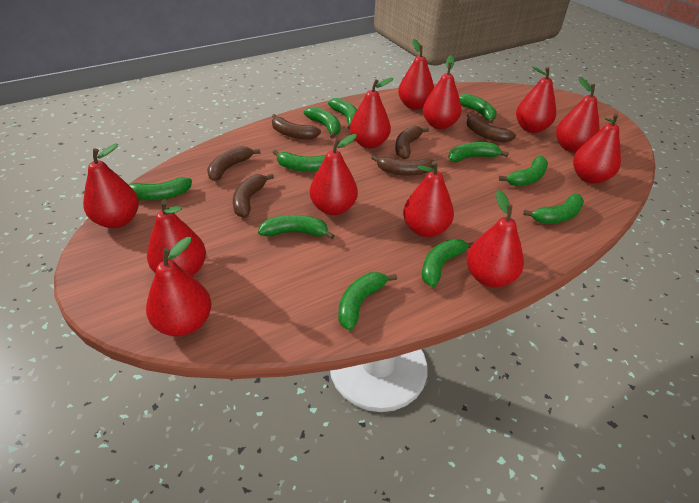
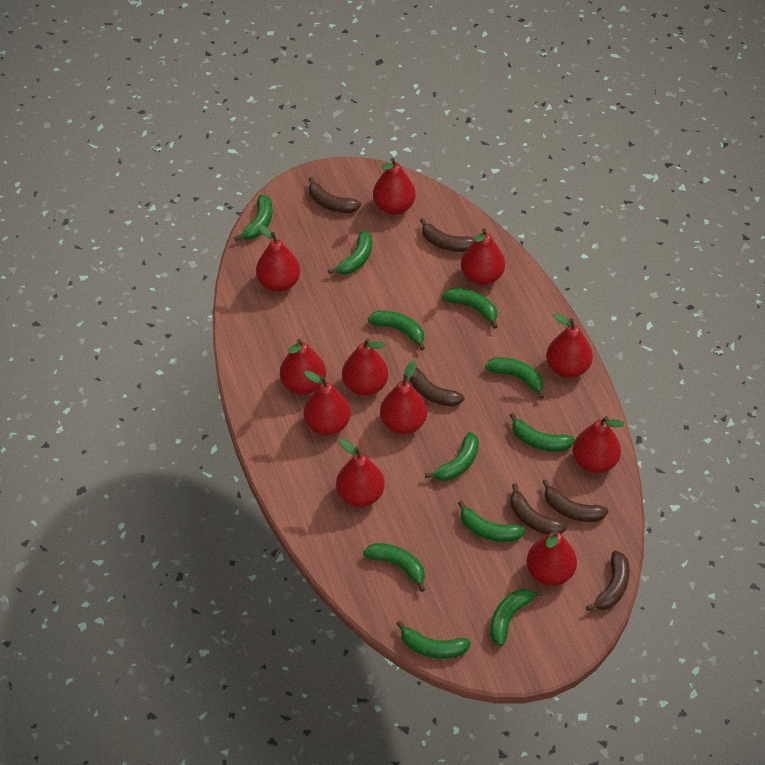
red pear: 12 -> 11

